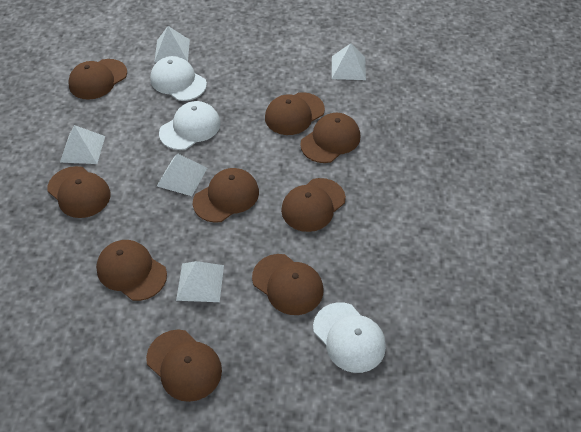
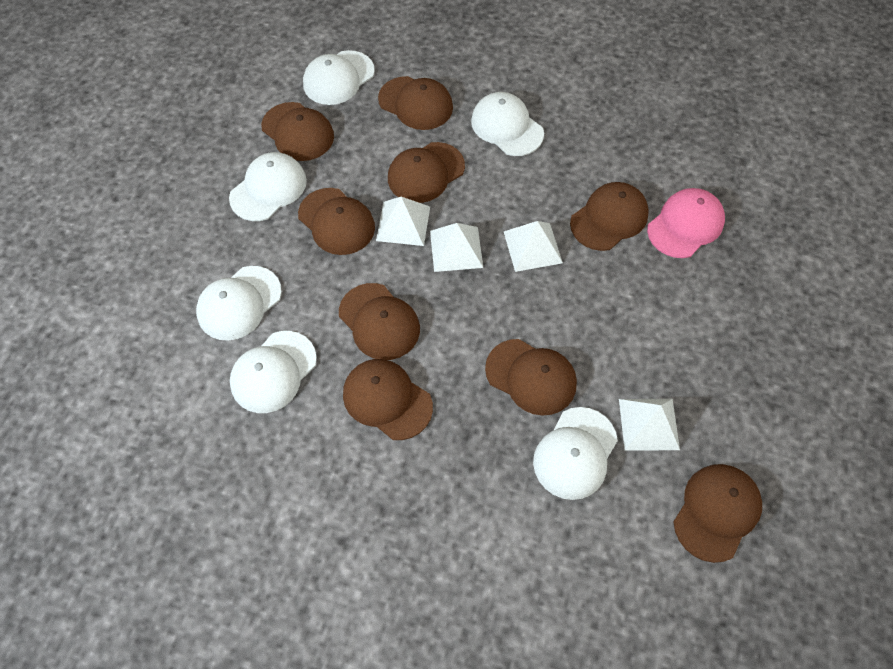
pink cap: 0 -> 1
white cap: 3 -> 6
white pyramid: 5 -> 4

